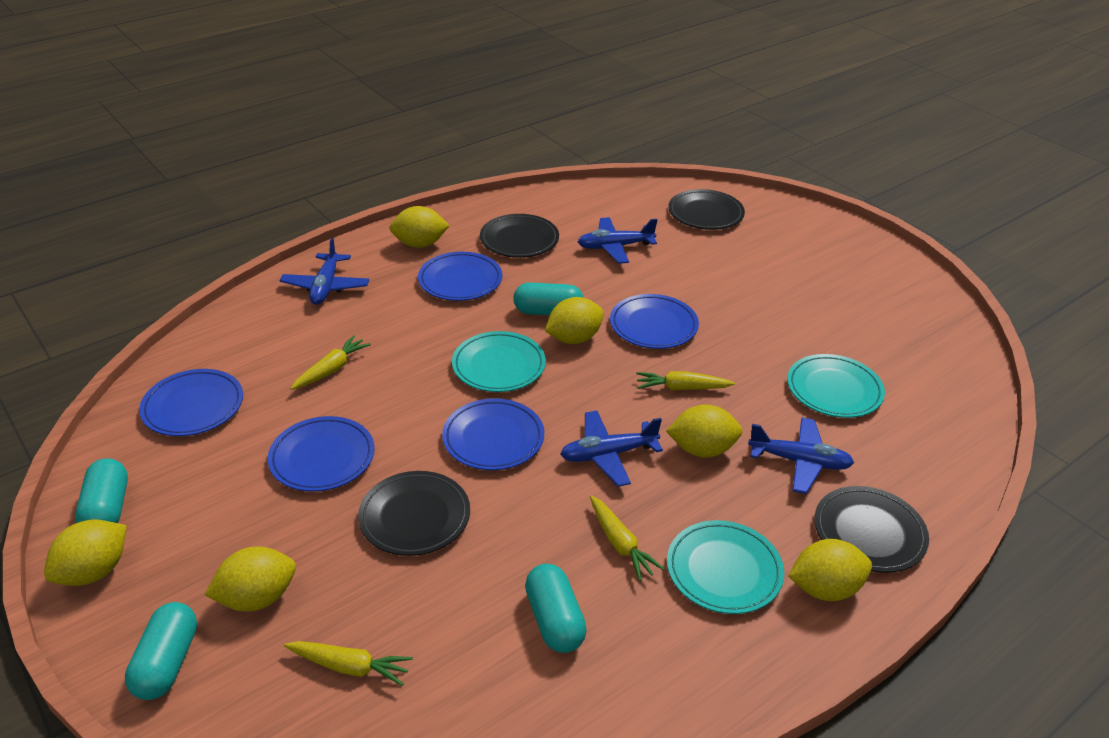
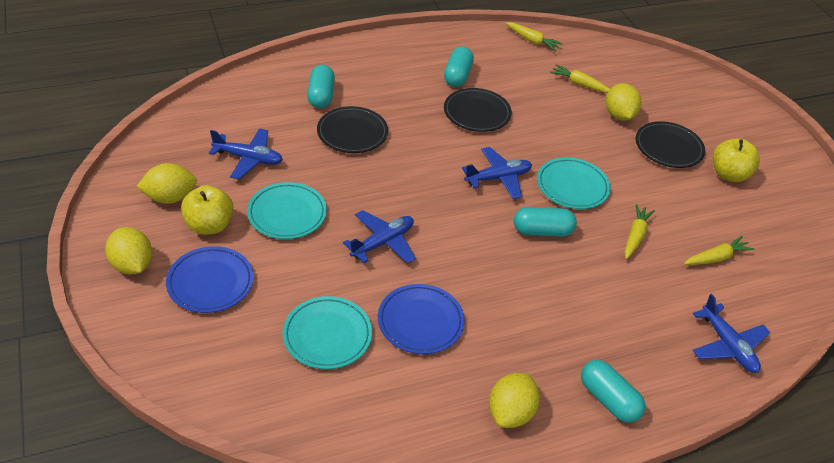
black plate: 4 -> 3
blue plate: 5 -> 2
yellow apple: 0 -> 2
yellow lemon: 6 -> 4

